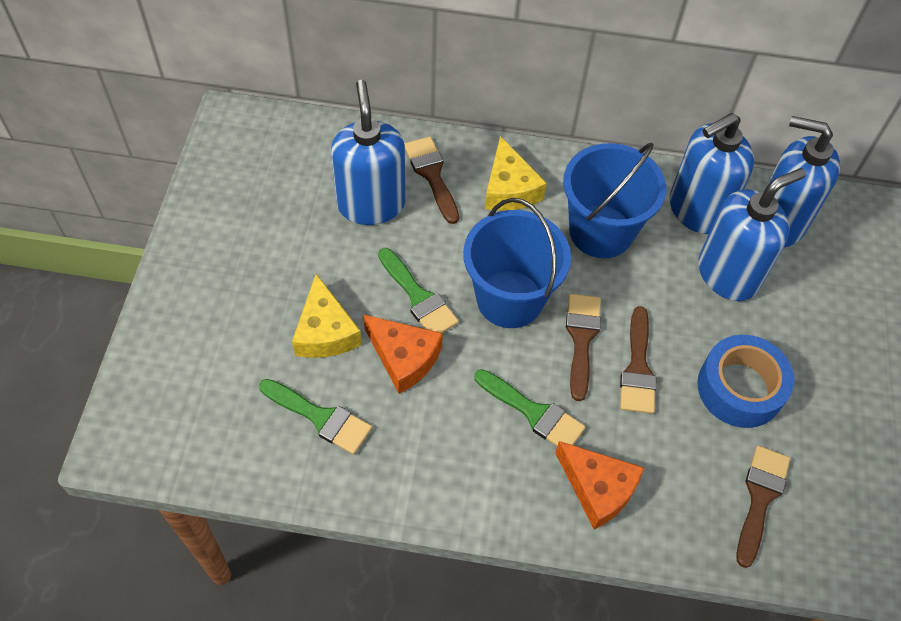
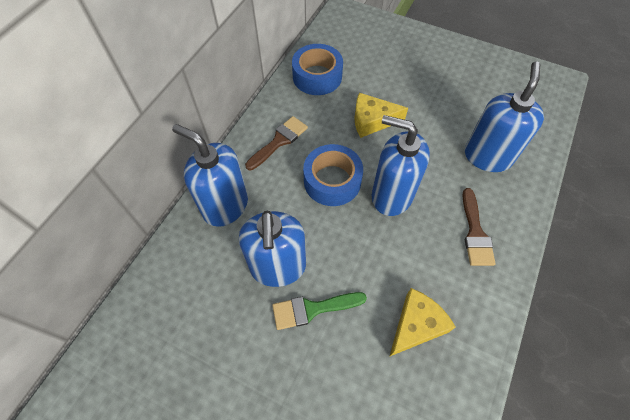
blue bucket: 2 -> 0
blue tape: 1 -> 2
brown brush: 4 -> 2
green brush: 3 -> 1
orange cheese: 2 -> 0

